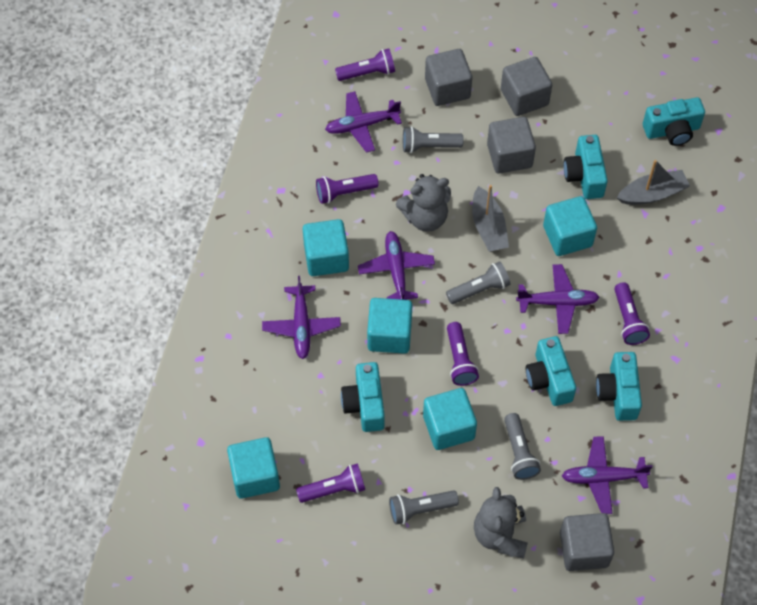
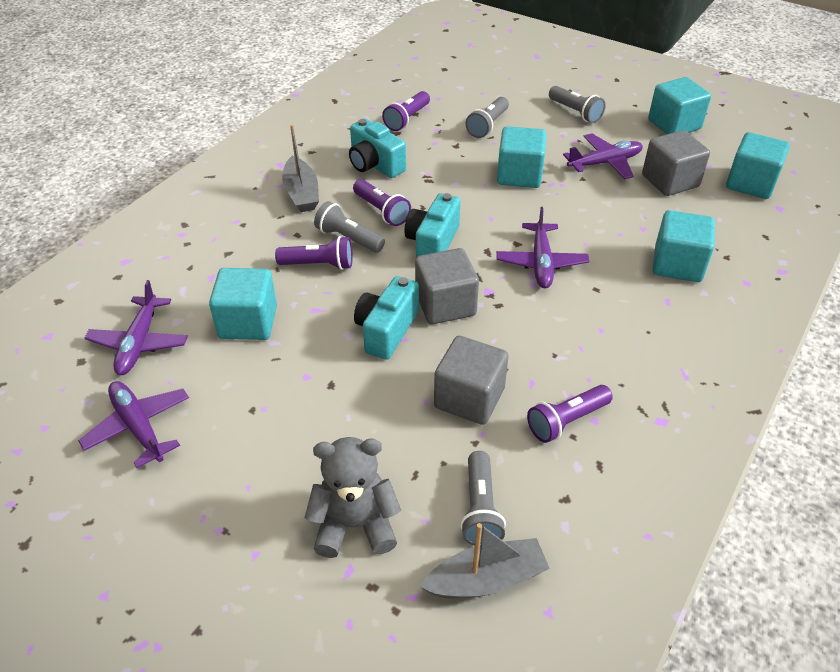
grey cube: 4 -> 3
grey teddy bear: 2 -> 1
purple flashlight: 5 -> 4
purple plane: 5 -> 4
turquoise camera: 5 -> 3

